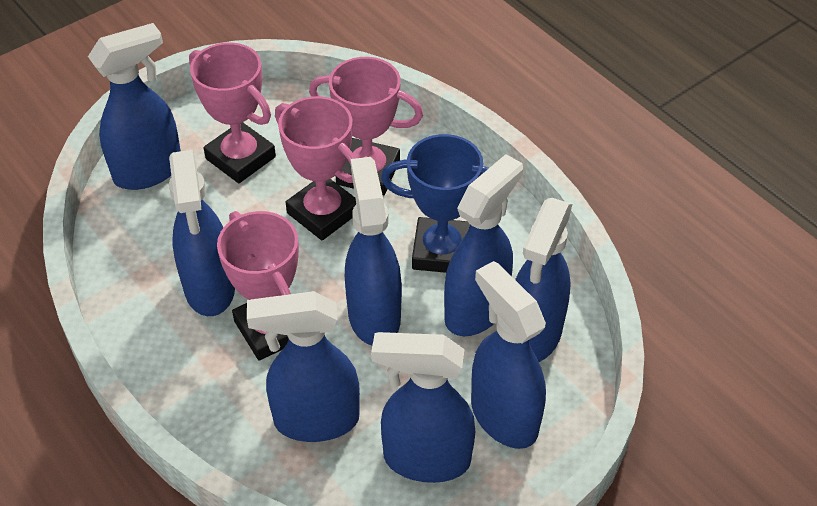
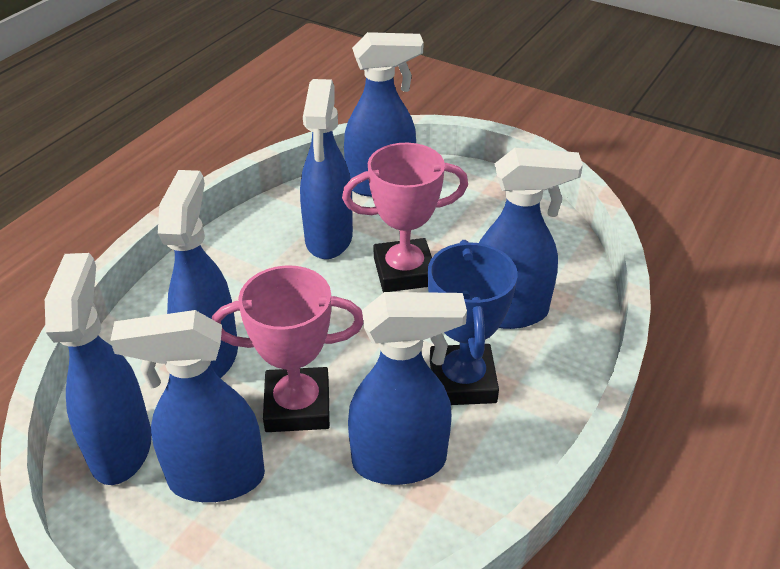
blue spray bottle: 8 -> 7
pink trophy: 4 -> 2

